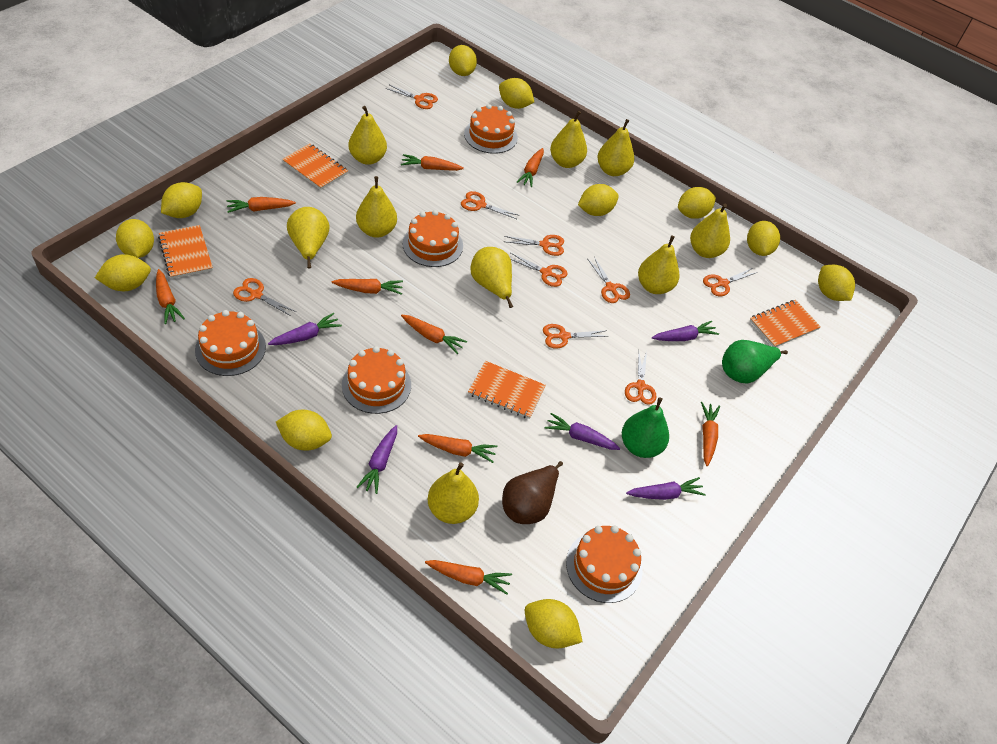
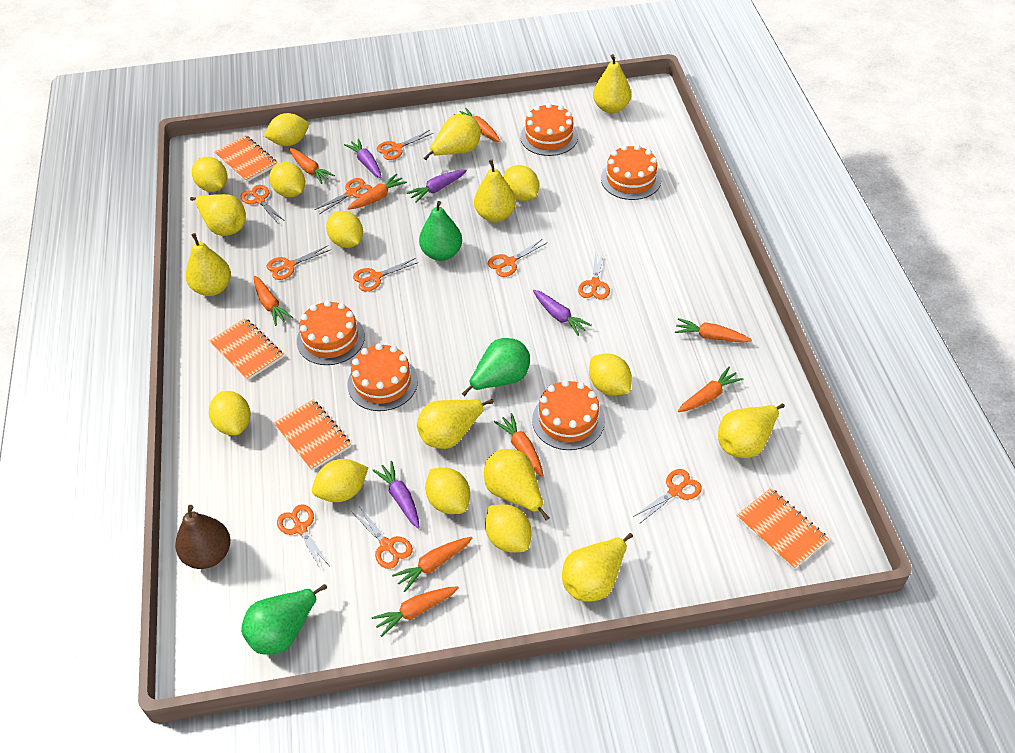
green pear: 2 -> 3
orange scissors: 9 -> 10
purple carrot: 5 -> 4
yellow lemon: 11 -> 10

